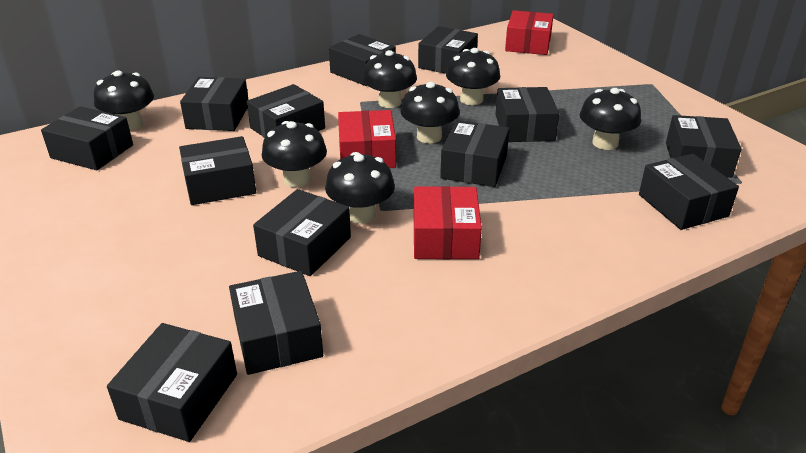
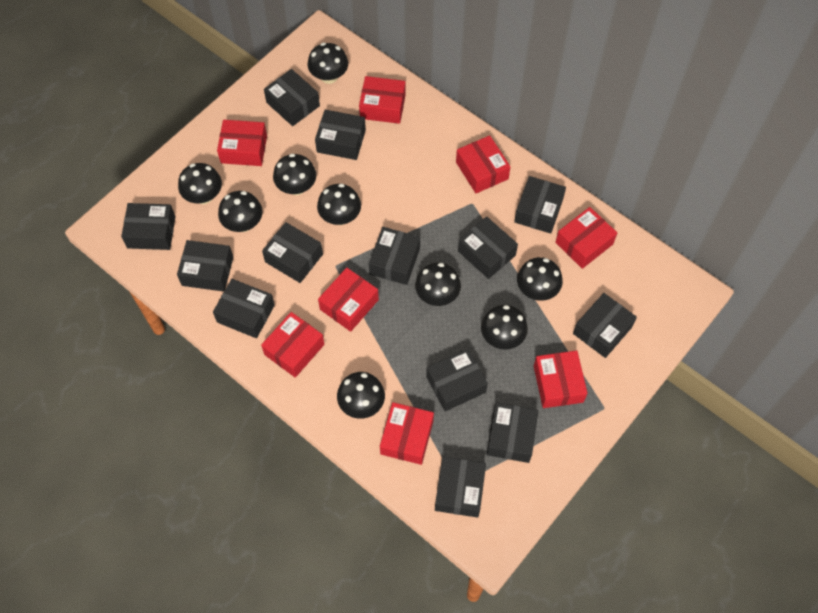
black mushroom: 7 -> 9
red box: 3 -> 8

